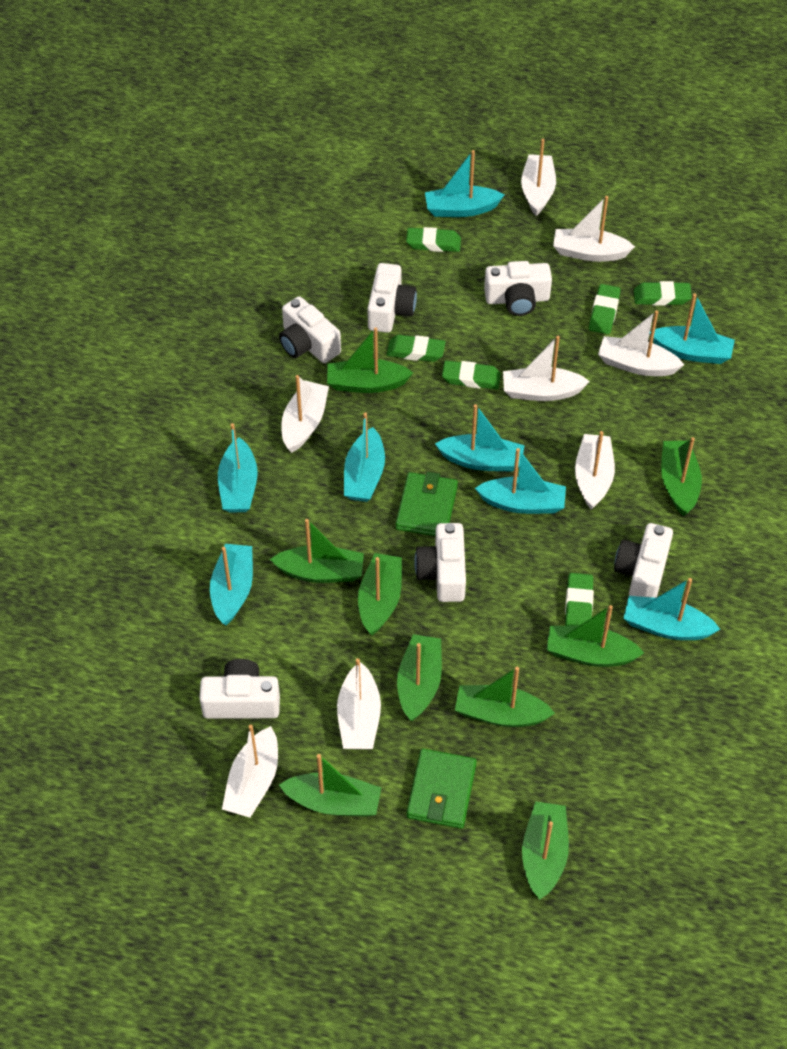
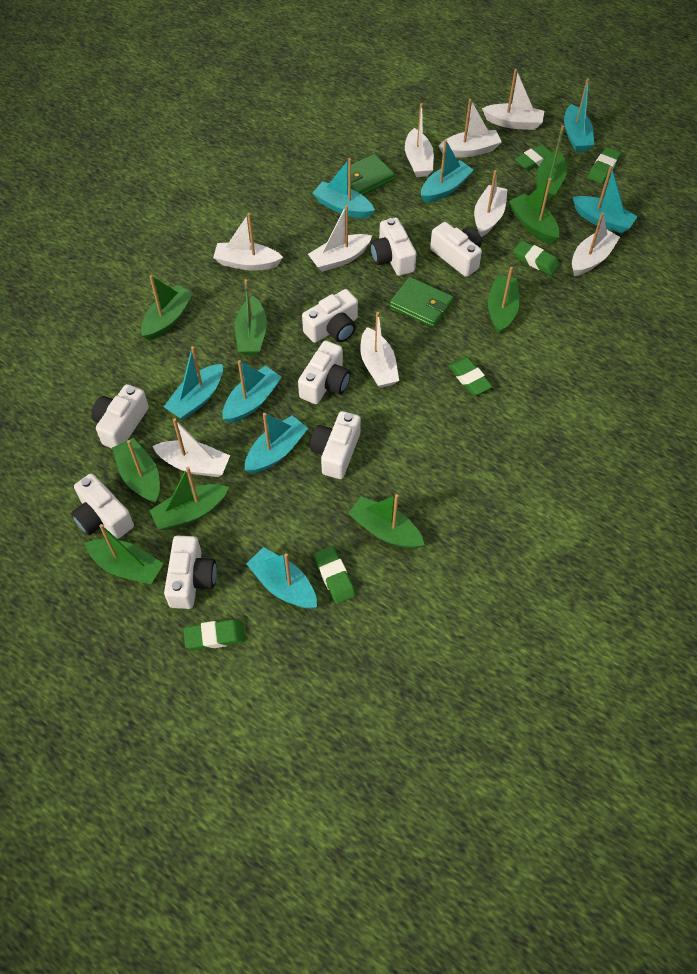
white boat: 8 -> 9
white camera: 6 -> 8

